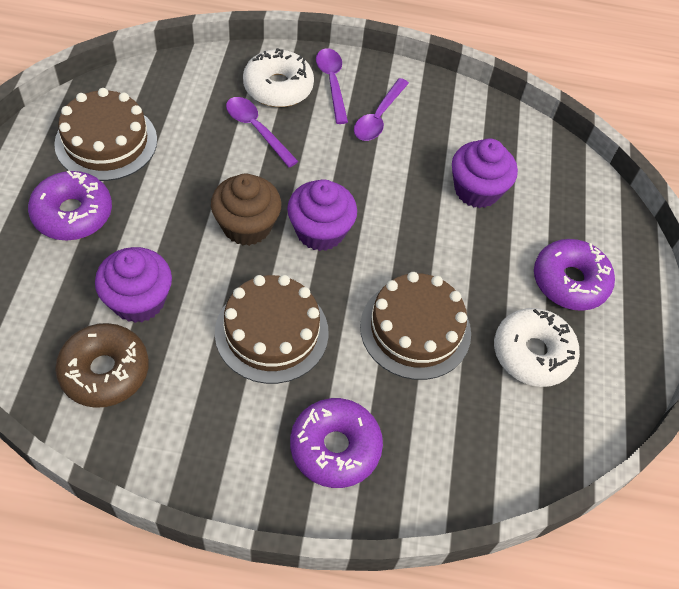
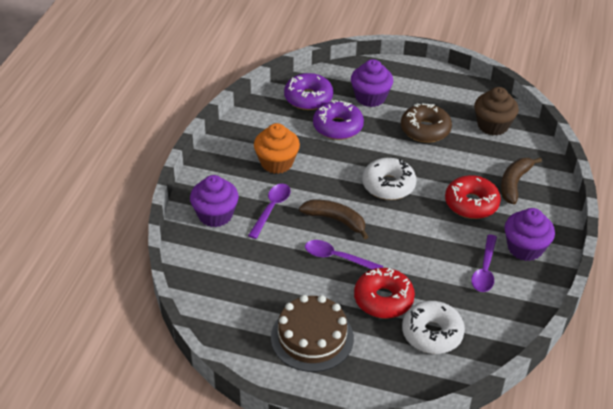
brown banana: 0 -> 2
brown cake: 3 -> 1
orange cupcake: 0 -> 1
purple donut: 3 -> 2
red donut: 0 -> 2

